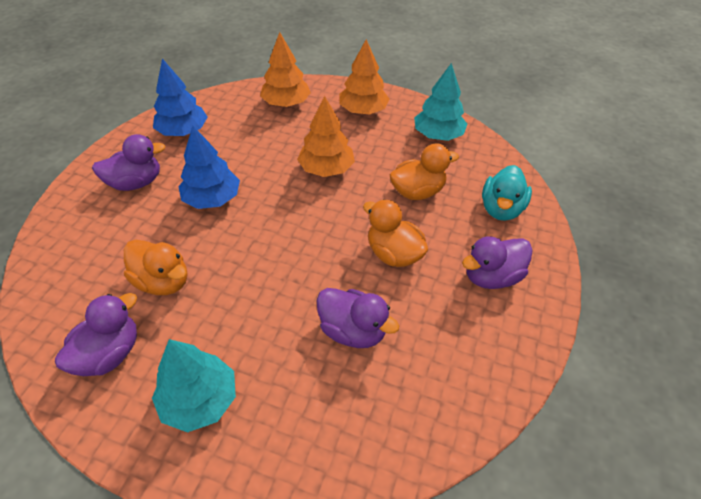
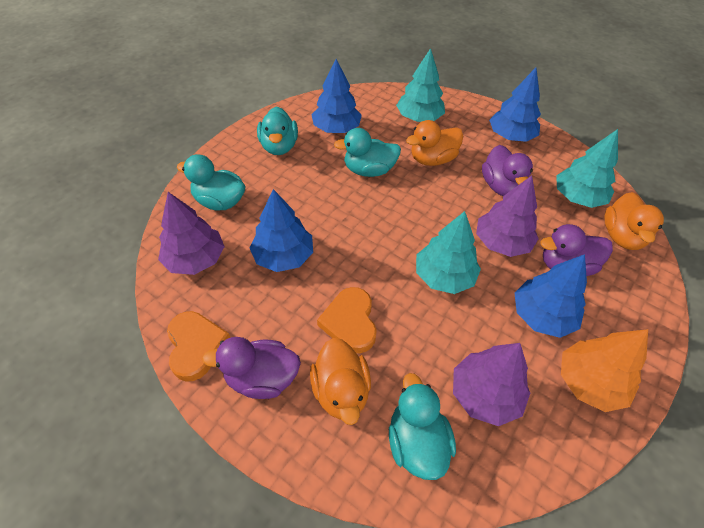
blue tree: 2 -> 4
orange heart: 0 -> 2
orange tree: 3 -> 1
purple duck: 4 -> 3
purple tree: 0 -> 3
turquoise duck: 1 -> 4
turquoise tree: 2 -> 3

